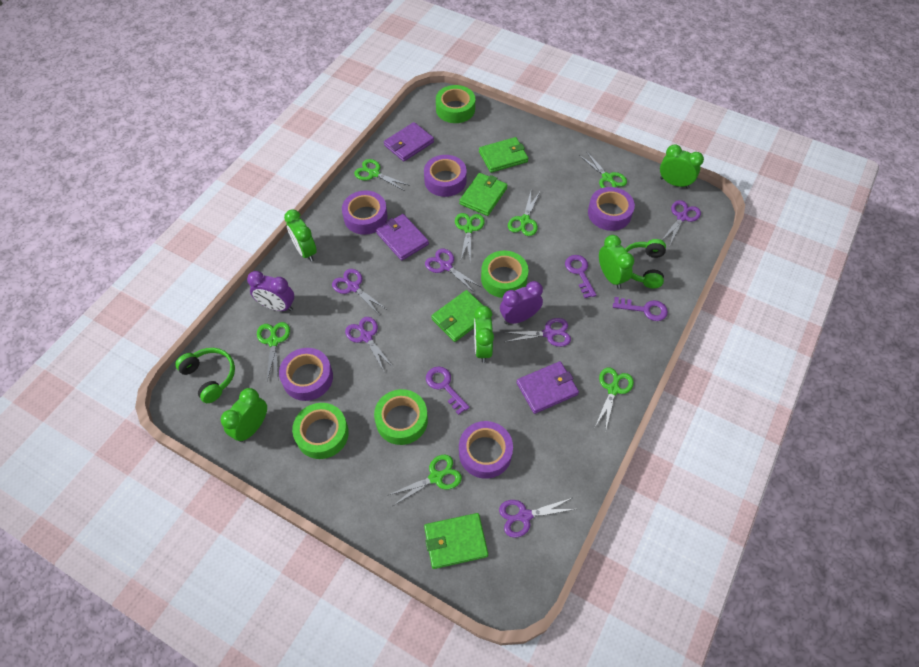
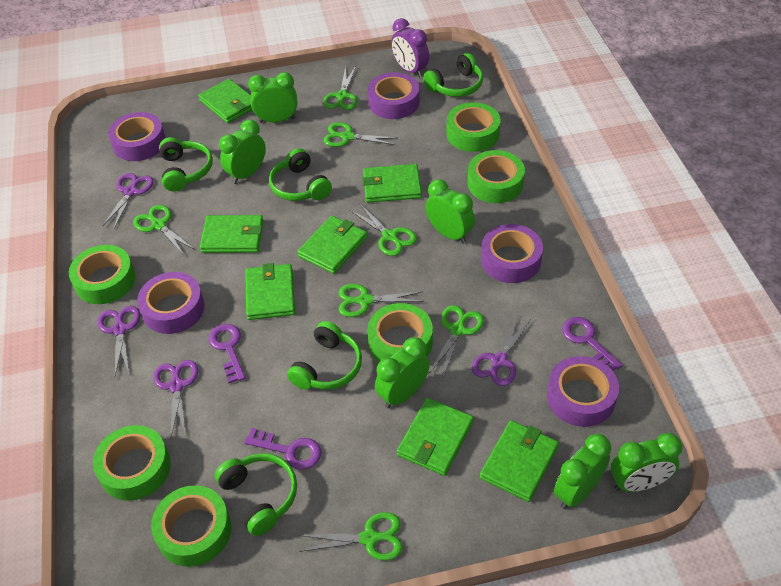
green clock: 5 -> 6
green headphones: 2 -> 5
green tape: 4 -> 6
green wallet: 4 -> 7
purple clock: 2 -> 1
purple scissors: 6 -> 4
purple wallet: 3 -> 0

